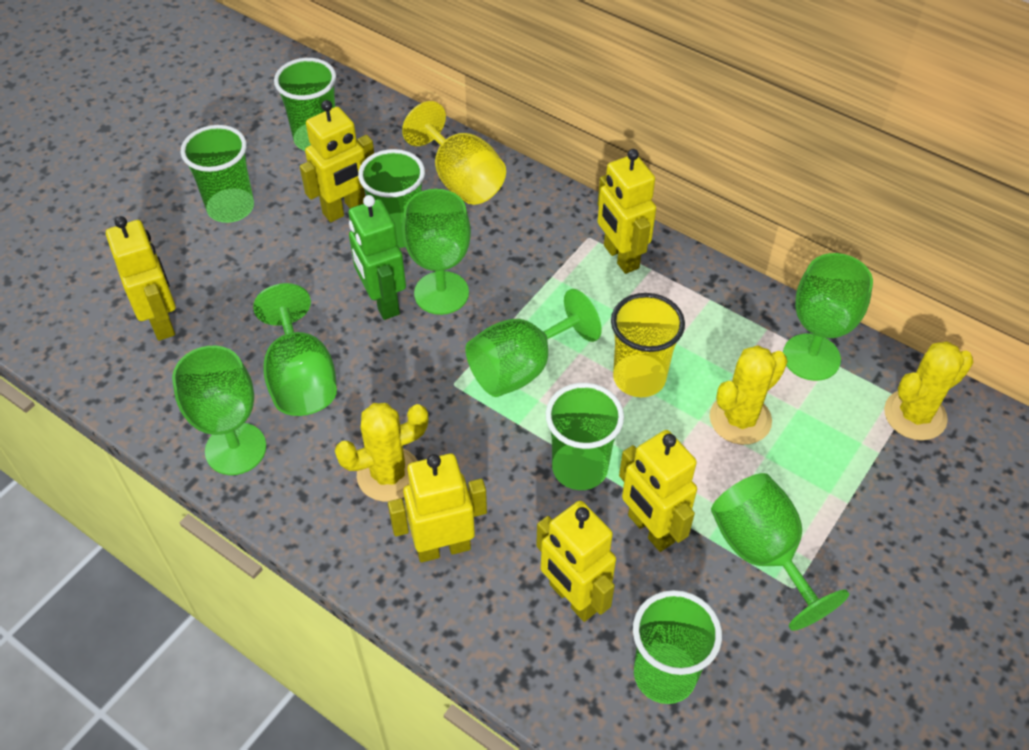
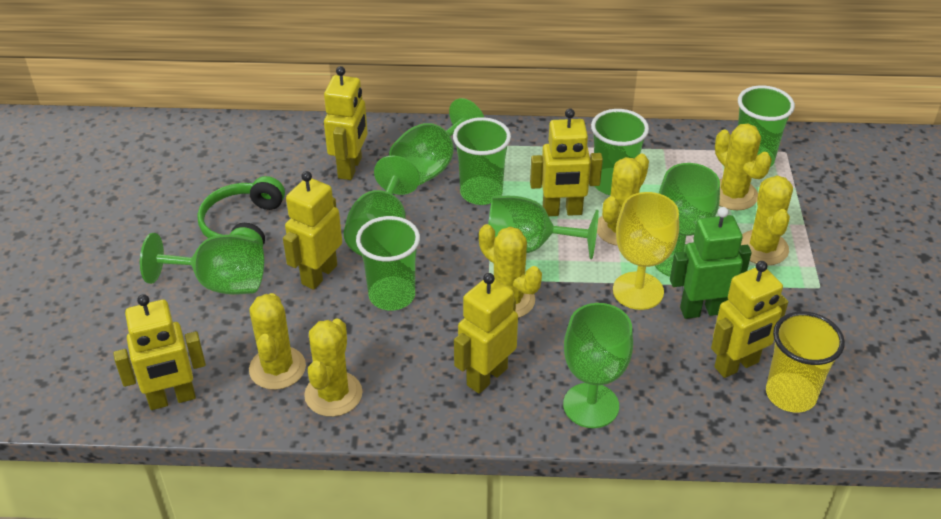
green cup: 5 -> 4
green headphones: 0 -> 1
yellow cactus: 3 -> 6

